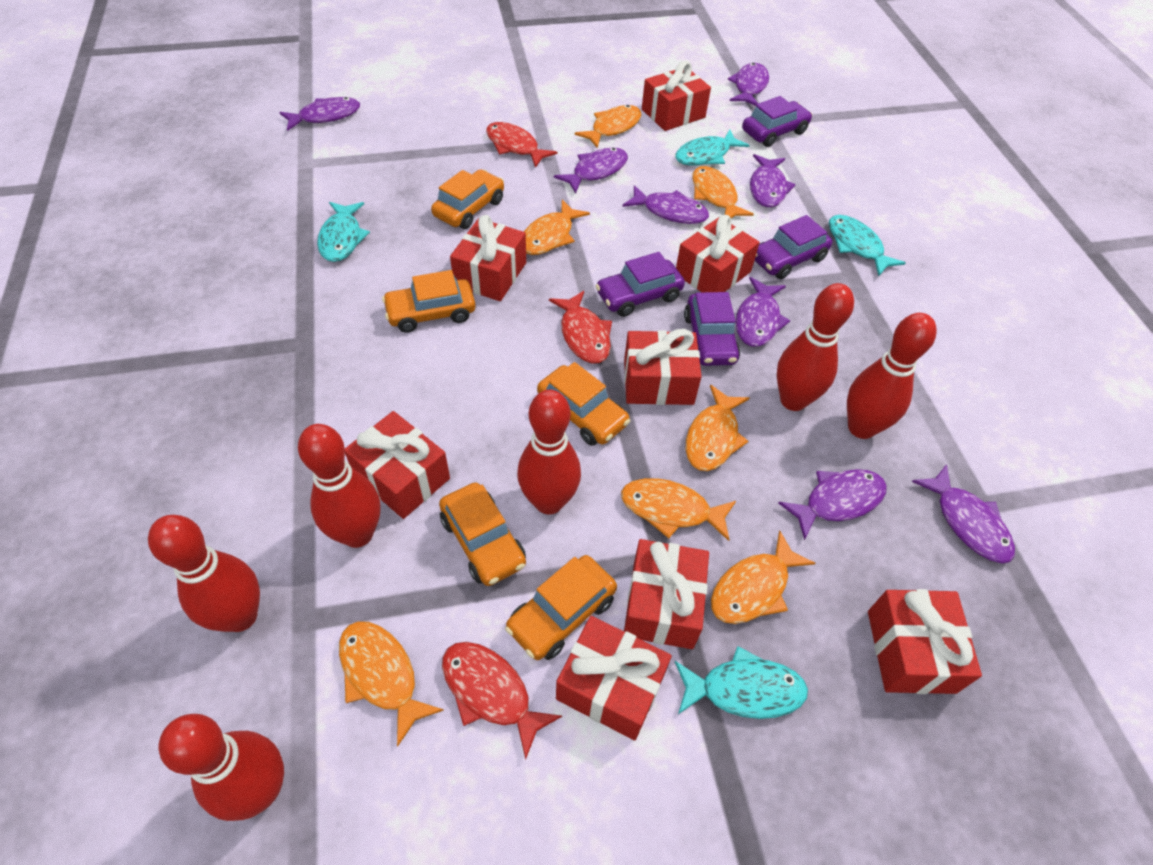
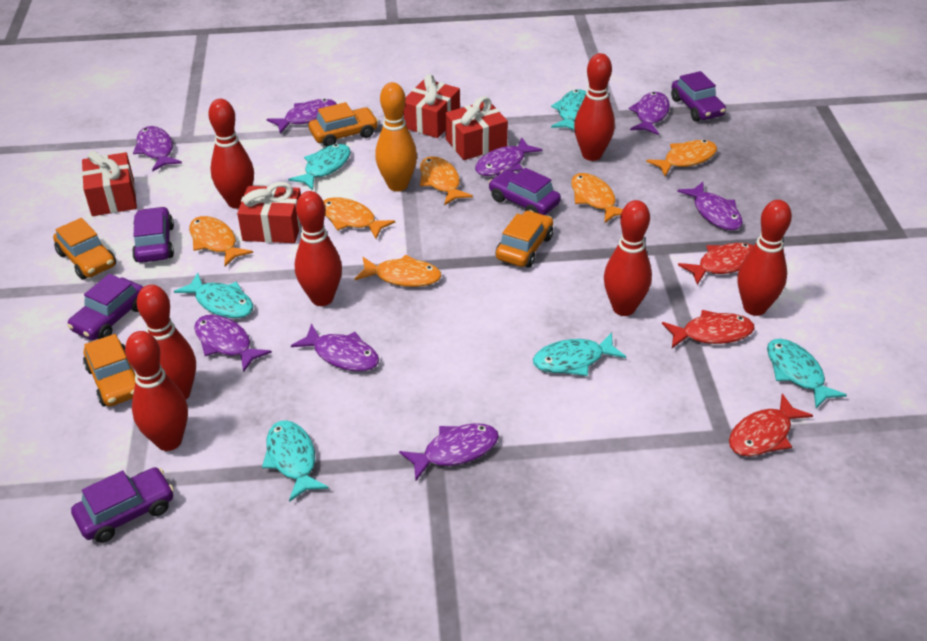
orange bowling pin: 0 -> 1
orange car: 5 -> 4
orange fish: 7 -> 6
purple car: 4 -> 5
red bowling pin: 6 -> 7
red gift: 8 -> 4
turquoise fish: 4 -> 6

